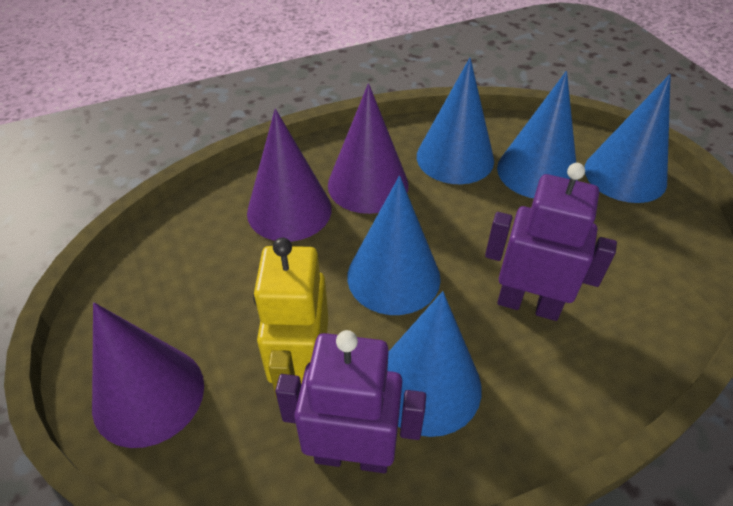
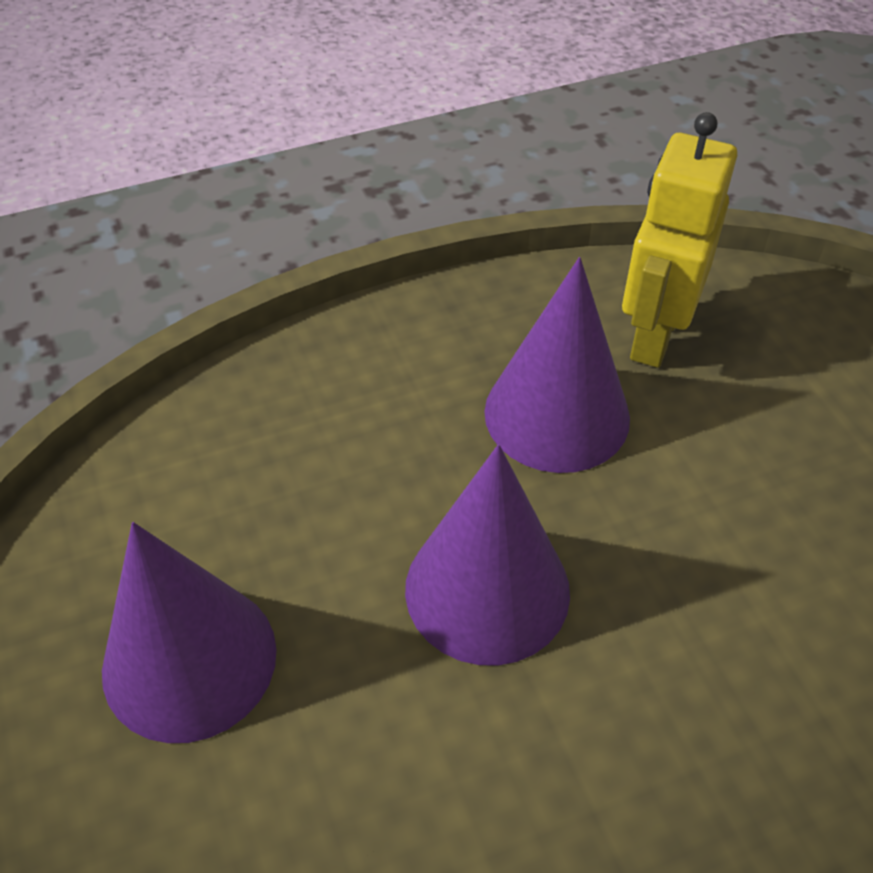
blue cone: 5 -> 0
purple robot: 2 -> 0

